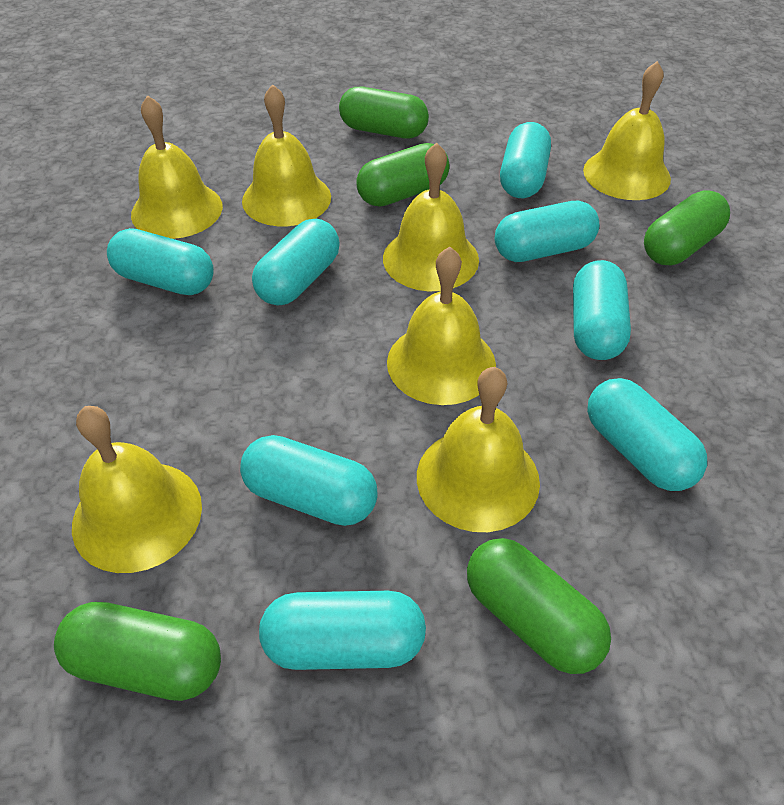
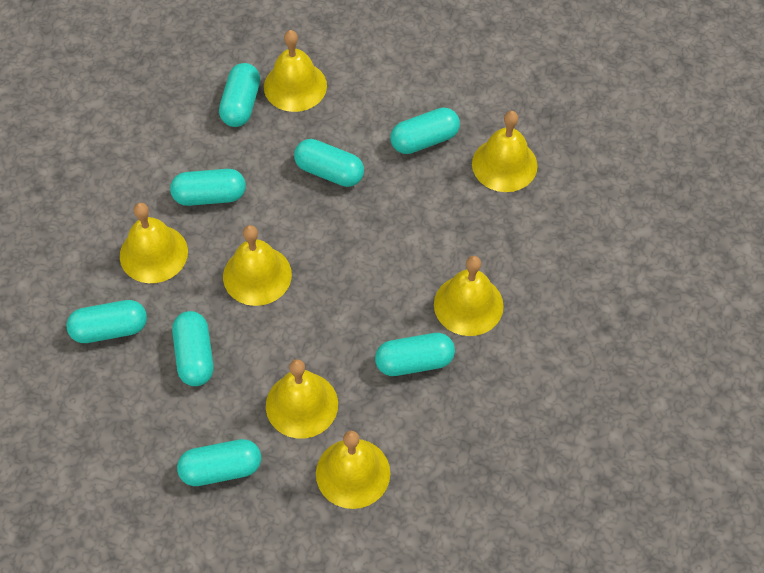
green capsule: 5 -> 0

